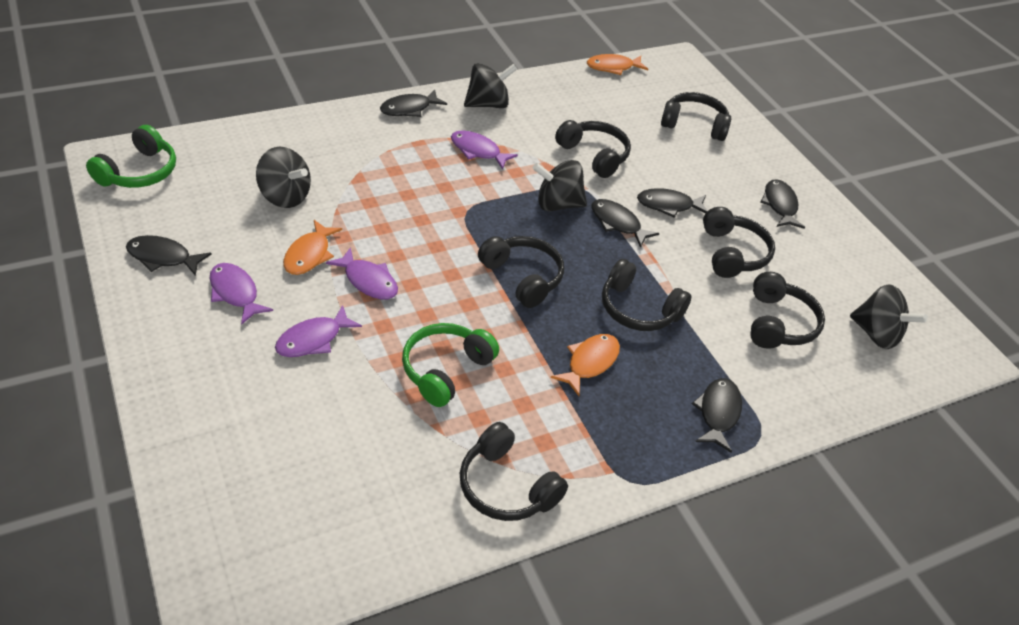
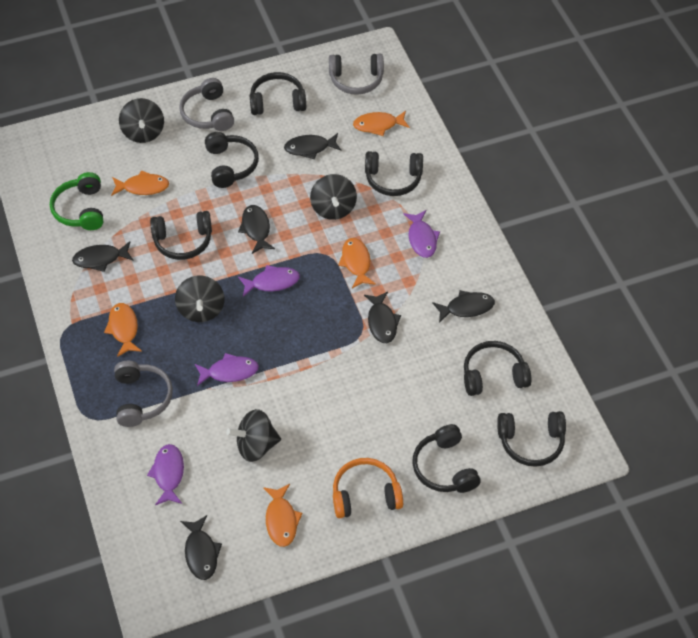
green headphones: 2 -> 1
grey headphones: 0 -> 3
orange fish: 3 -> 5
orange headphones: 0 -> 1

